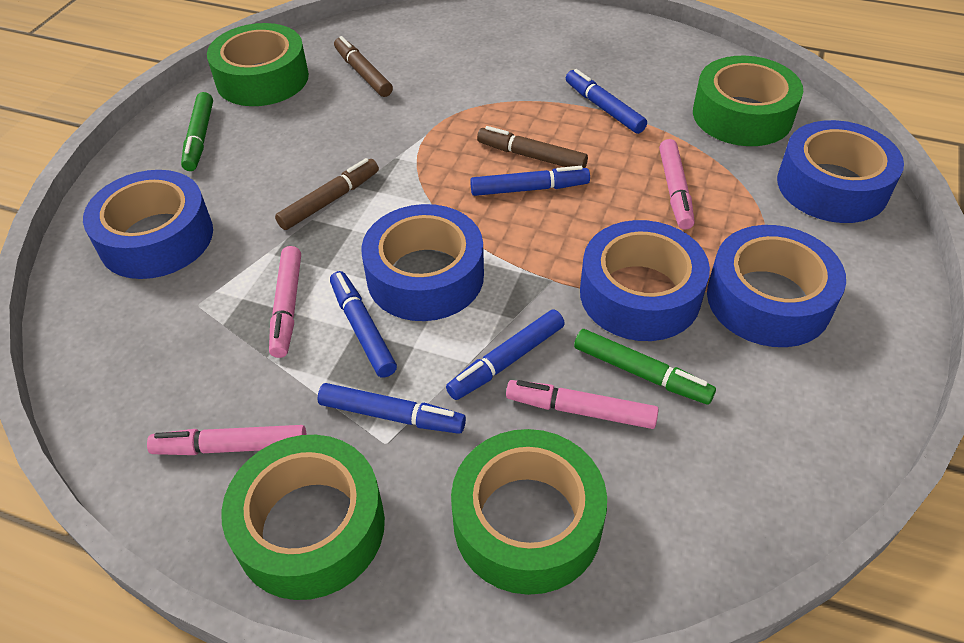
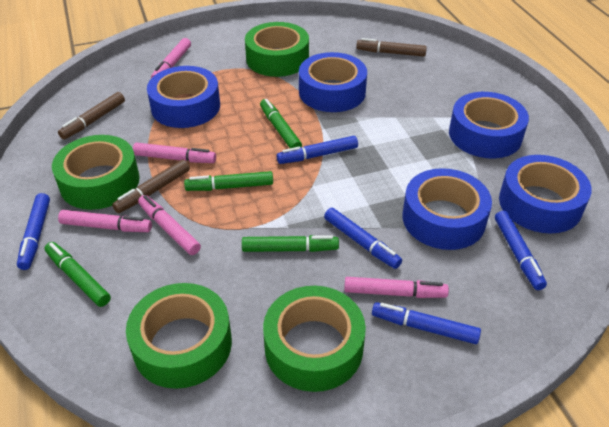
green marker: 2 -> 4
pink marker: 4 -> 5

